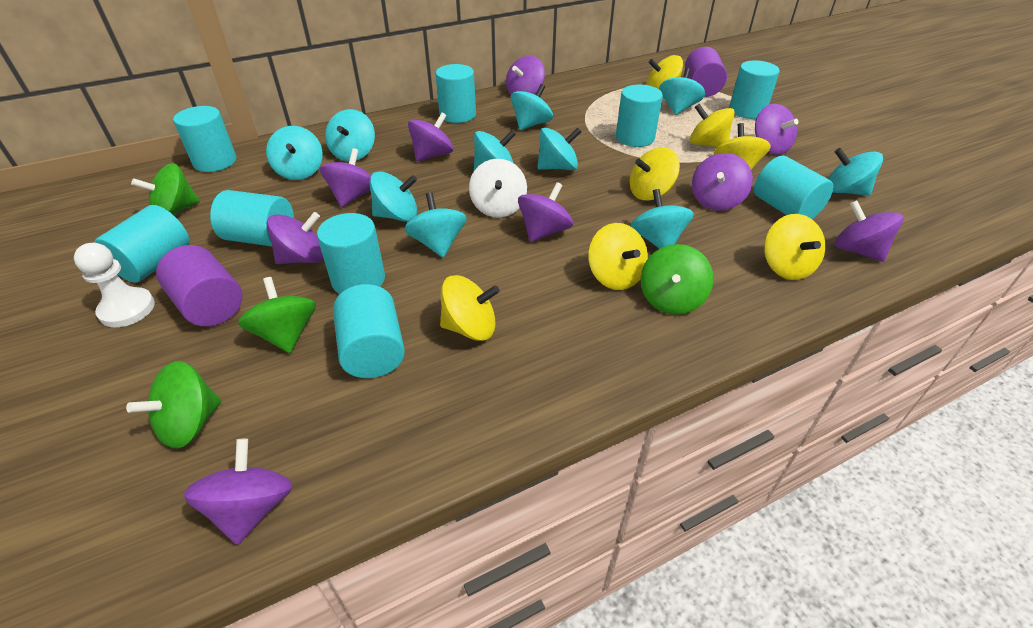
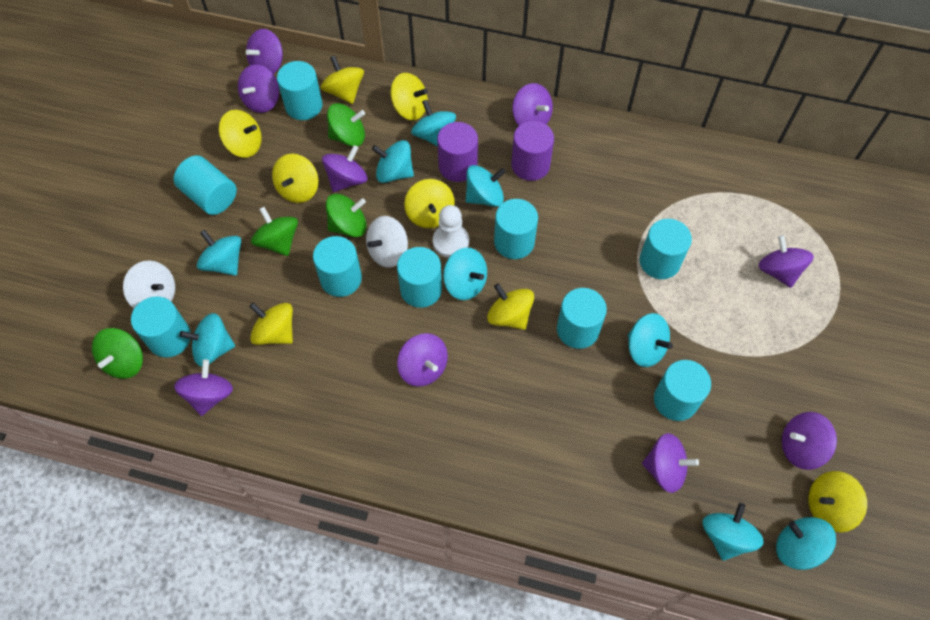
turquoise spinning top: 10 -> 9
white spinning top: 1 -> 2
yellow spinning top: 7 -> 8

